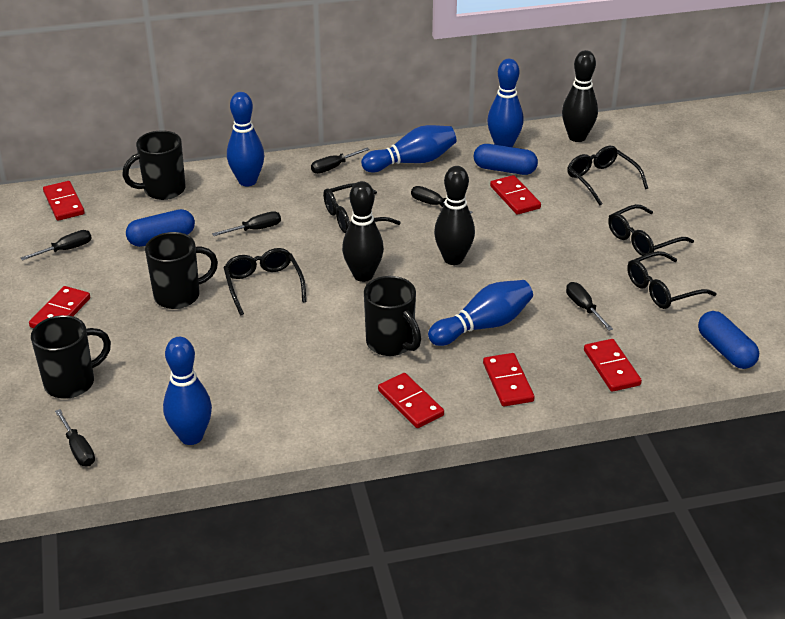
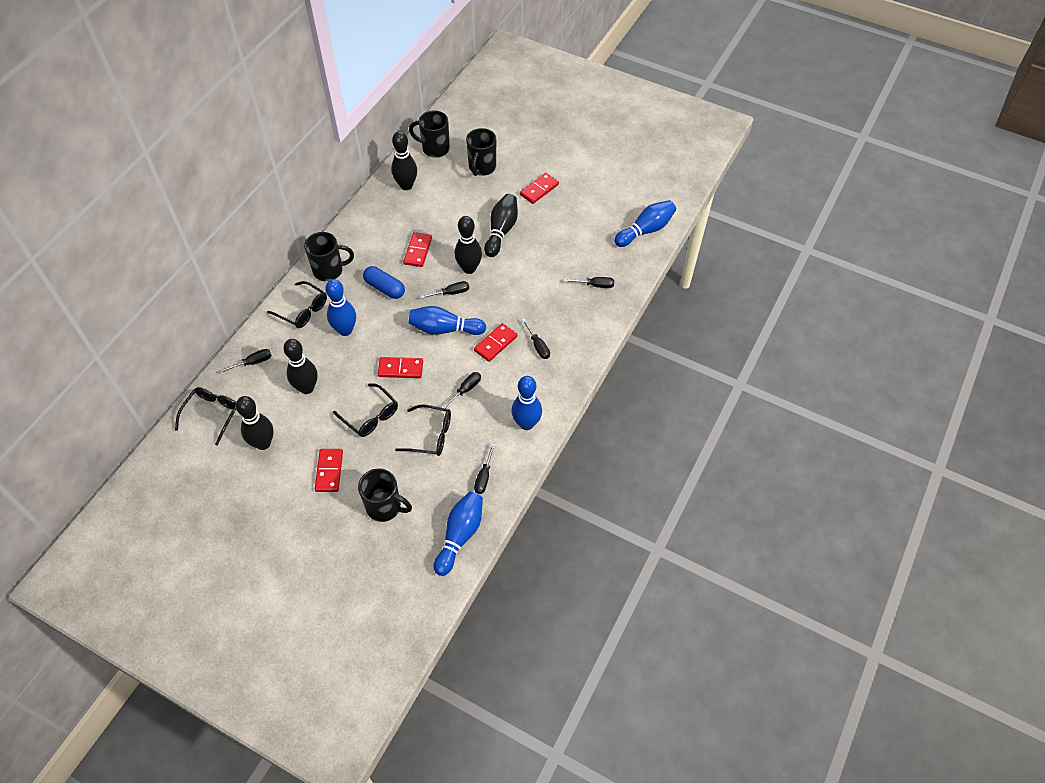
black bowling pin: 3 -> 5
black glasses: 5 -> 4
blue capsule: 3 -> 1
red domino: 6 -> 5

